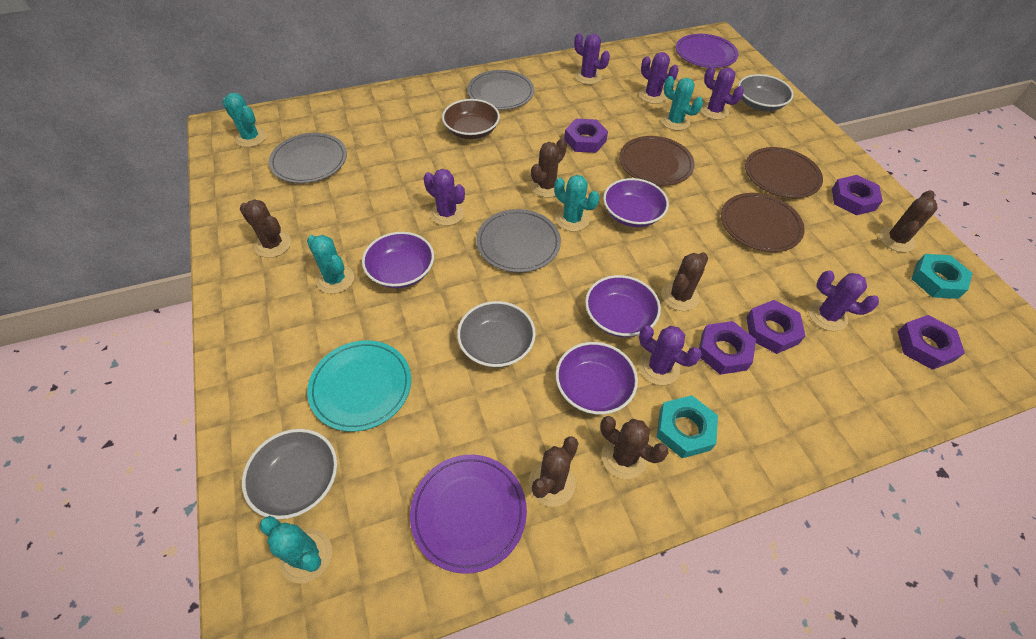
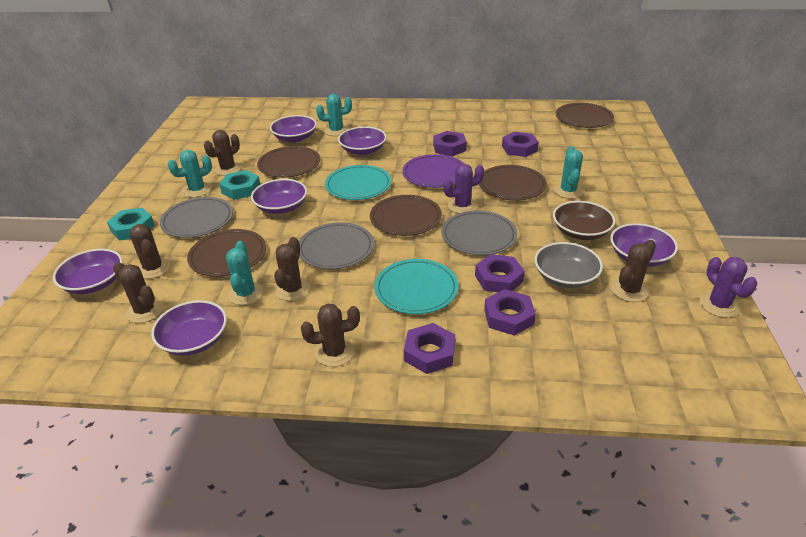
brown plate: 3 -> 5
grey bowl: 3 -> 1
purple bowl: 4 -> 6
purple cactus: 6 -> 2
purple plate: 2 -> 1
turquoise cactus: 5 -> 4
turquoise plate: 1 -> 2

